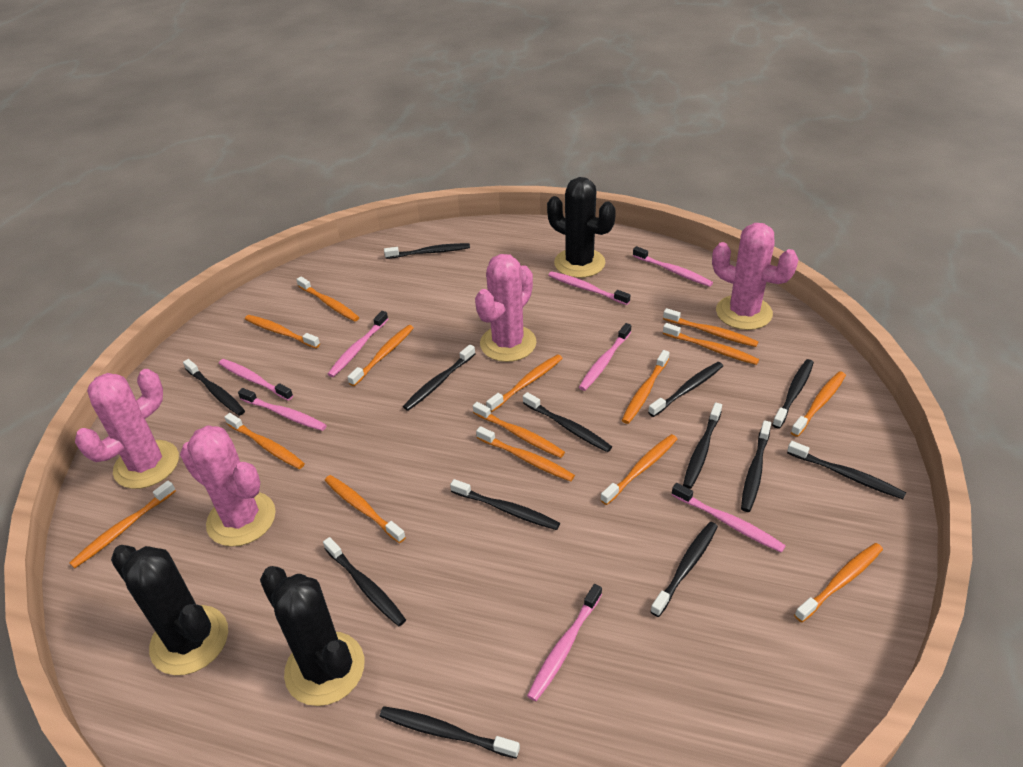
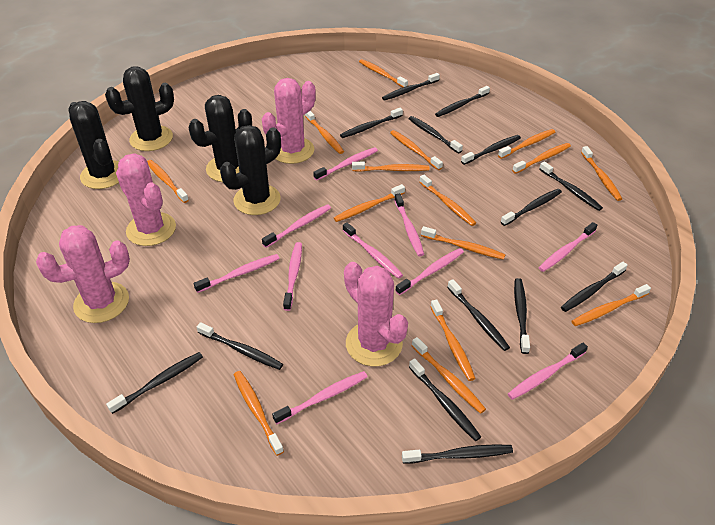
black cactus: 3 -> 4
black toothbrush: 13 -> 14
pink toothbrush: 8 -> 10

